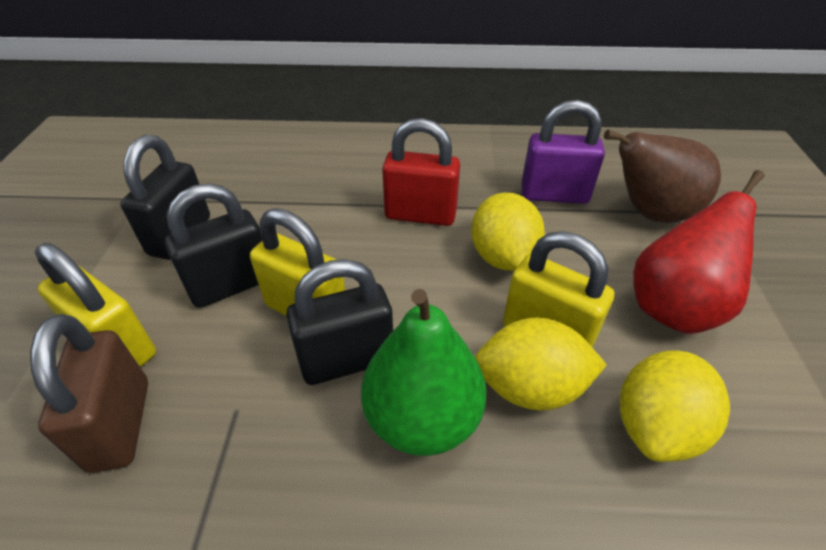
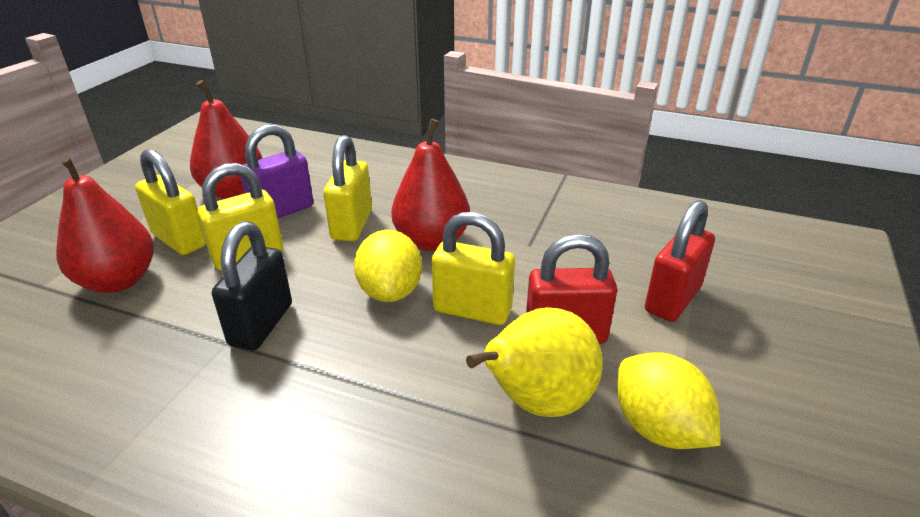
black padlock: 3 -> 1
brown padlock: 1 -> 0
brown pear: 1 -> 0
green pear: 1 -> 0
red padlock: 1 -> 2
red pear: 1 -> 3
yellow lemon: 3 -> 2
yellow padlock: 3 -> 4
yellow pear: 0 -> 1

